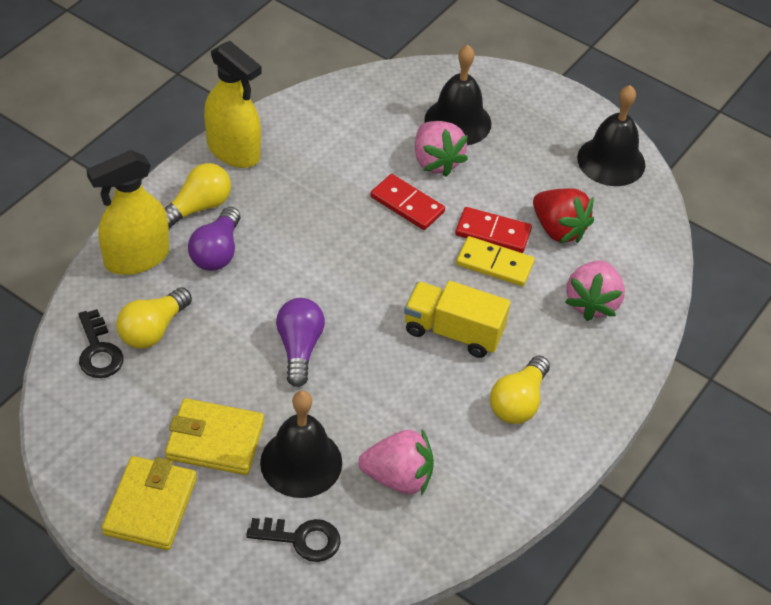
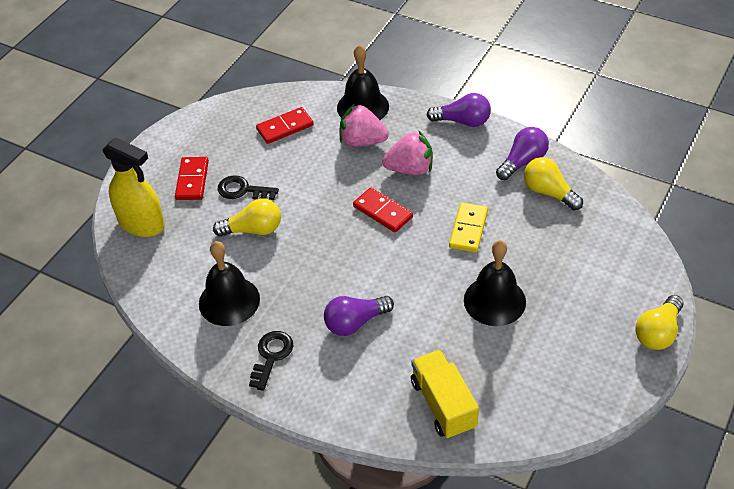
pink strawberry: 3 -> 2
purple light bulb: 2 -> 3
red domino: 2 -> 3
red strawberry: 1 -> 0
yellow spray bottle: 2 -> 1
yellow wallet: 2 -> 0

